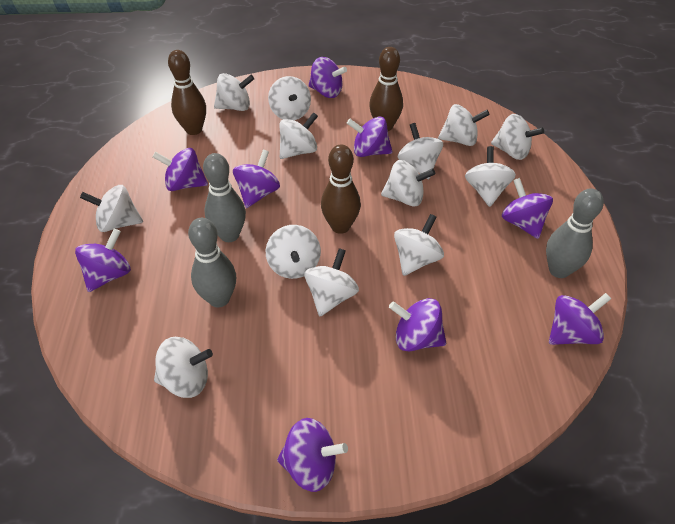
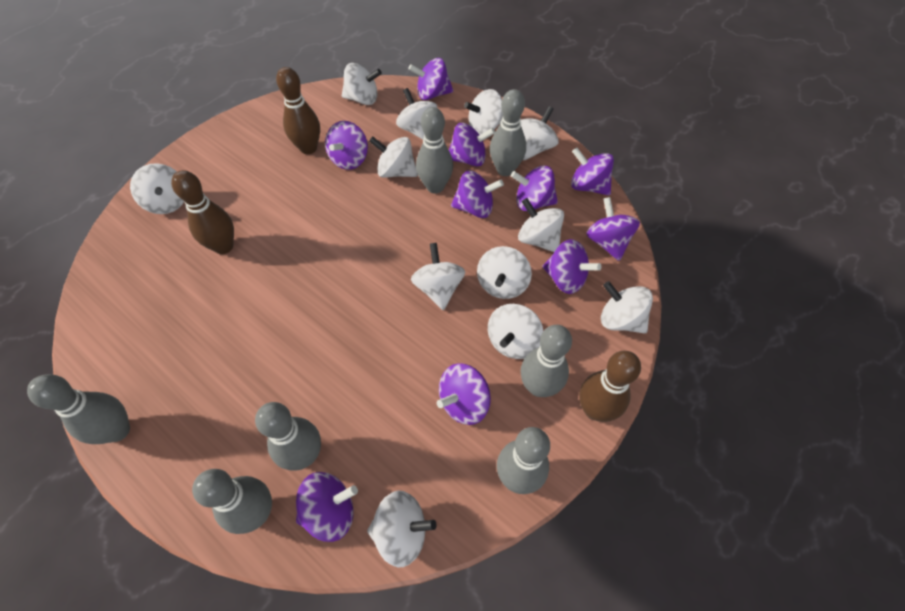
grey bowling pin: 3 -> 7
purple spinning top: 9 -> 10
white spinning top: 13 -> 12

